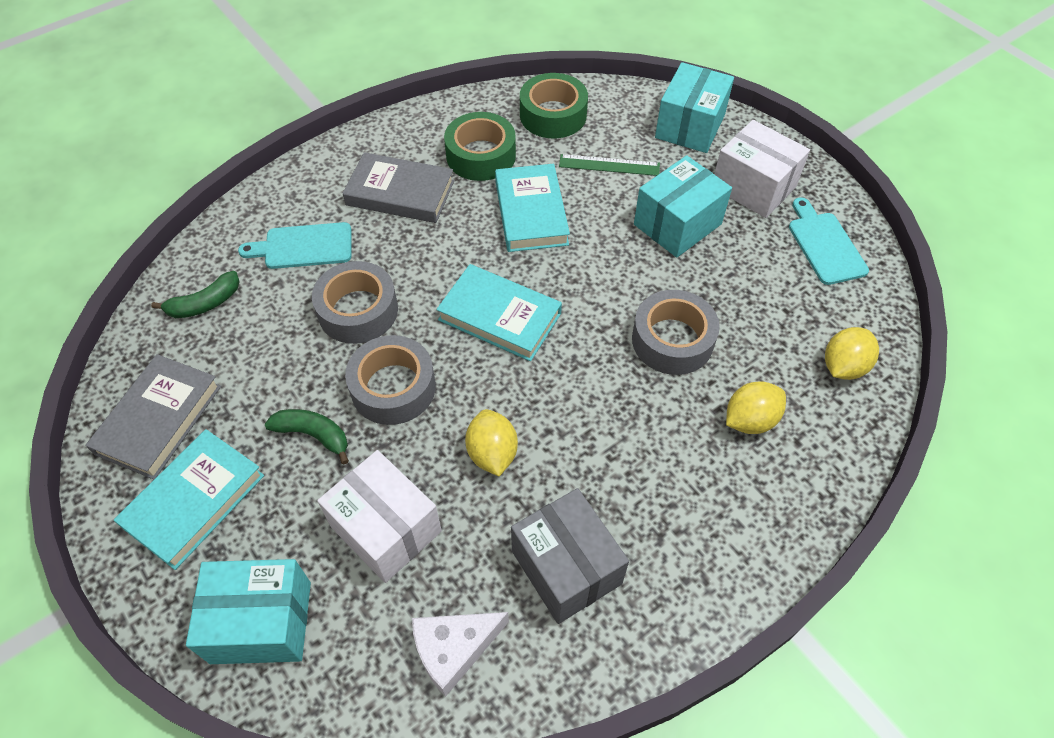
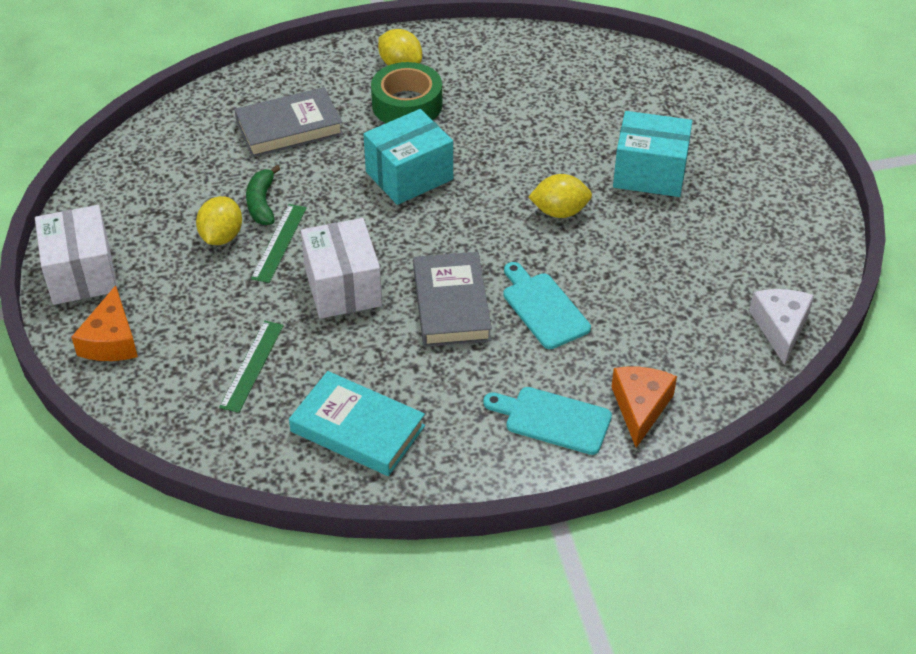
green banana: 2 -> 1
green ruler: 1 -> 2
green tape: 2 -> 1
grey box: 1 -> 0
grey tape: 3 -> 0
orange cheese: 0 -> 2
turquoise book: 3 -> 1
turquoise box: 3 -> 2

